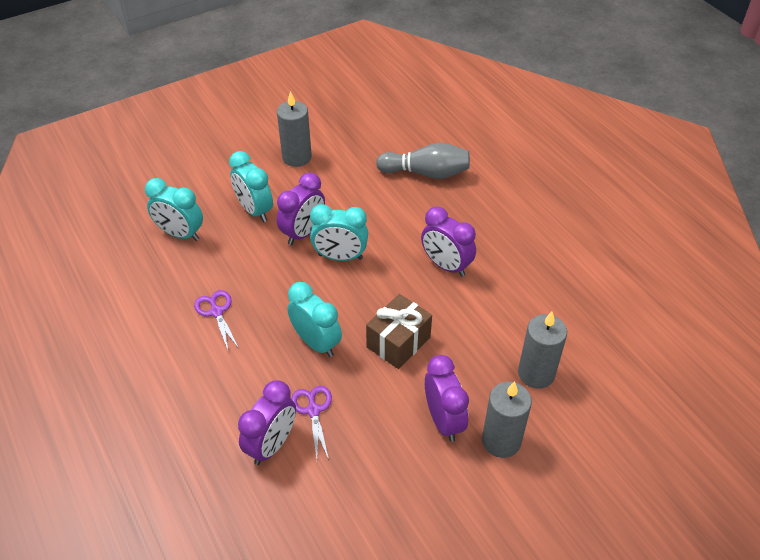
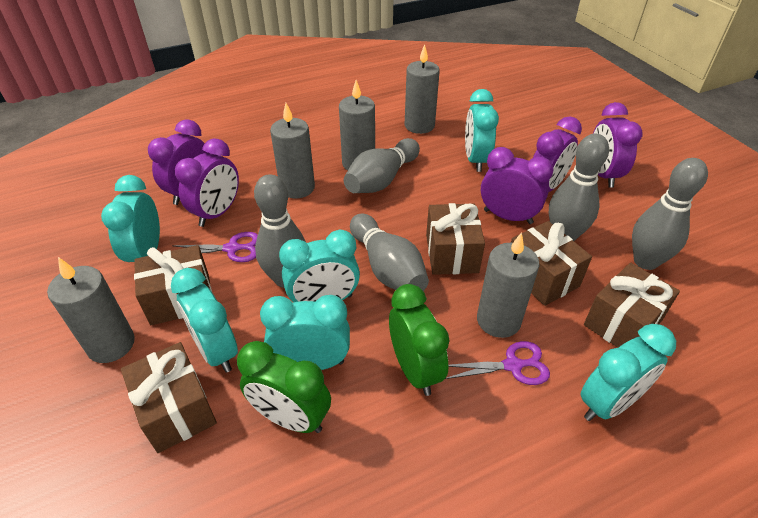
brown gift: 1 -> 5
green clock: 0 -> 2
grey bowling pin: 1 -> 5
grey candle: 3 -> 5
purple clock: 4 -> 5
turquoise clock: 4 -> 6

